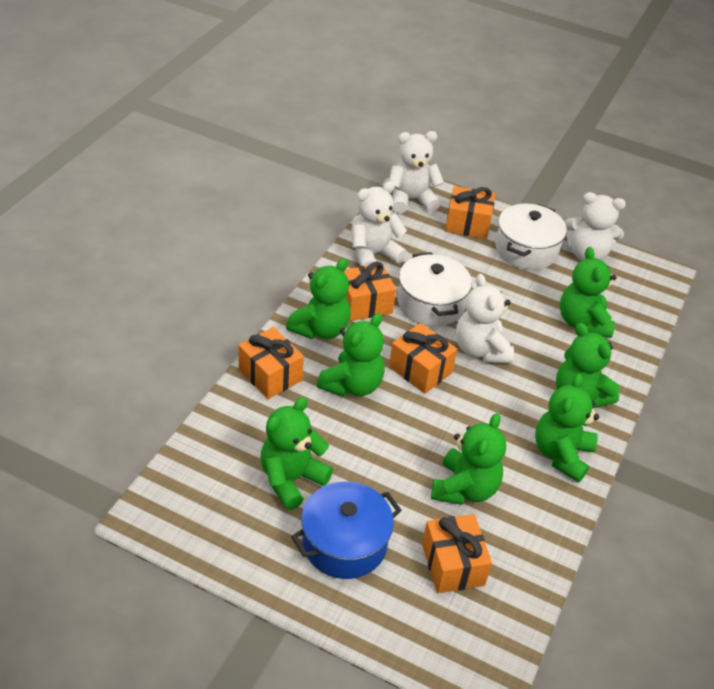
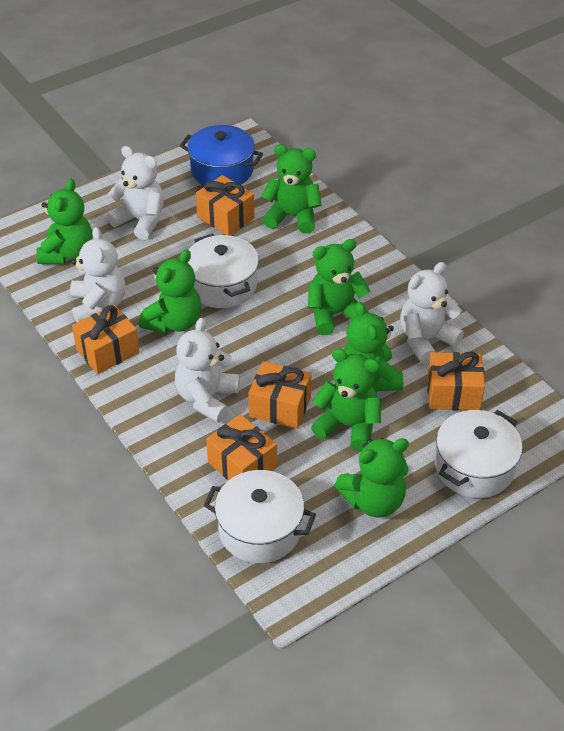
white pot: 2 -> 3

